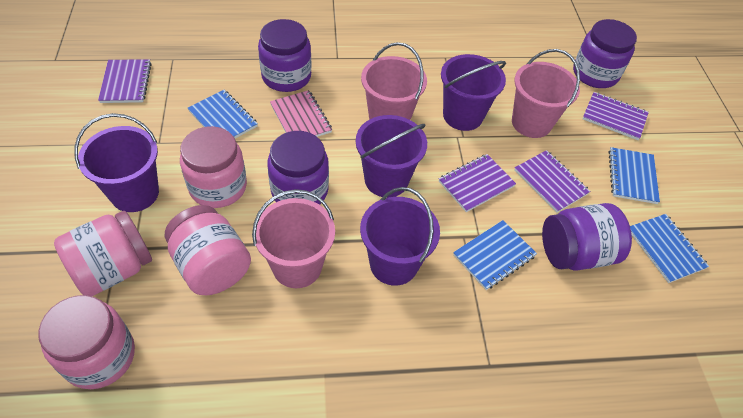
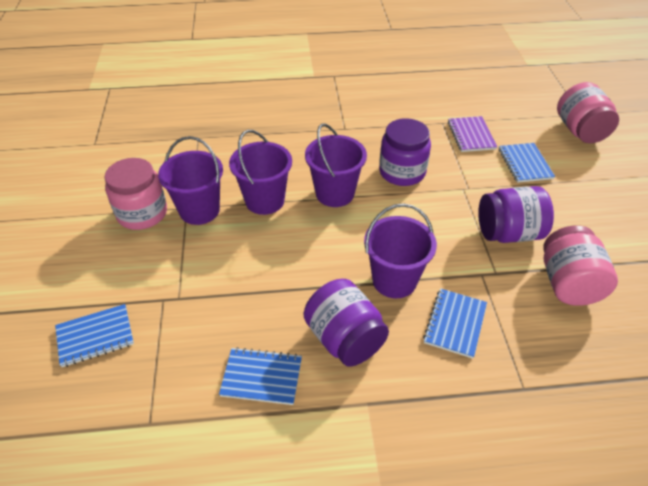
pink bucket: 3 -> 0
pink jar: 4 -> 3
pink notebook: 1 -> 0
purple jar: 4 -> 3
purple notebook: 4 -> 1

